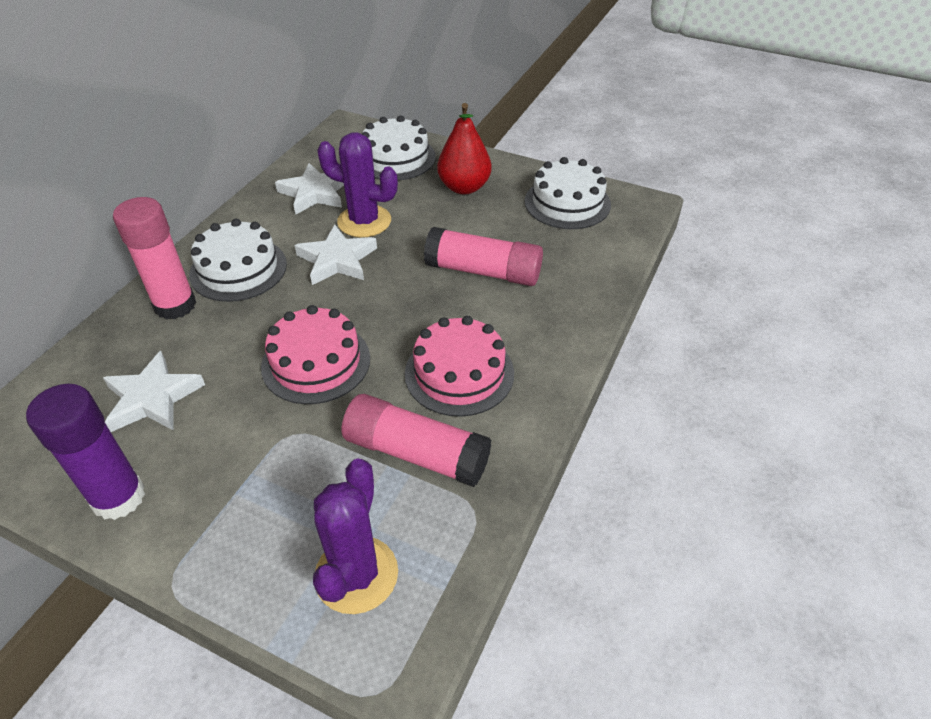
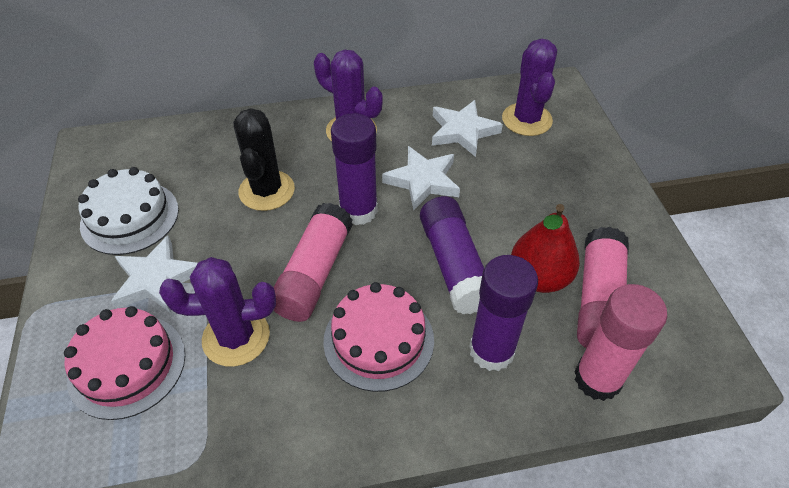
black cactus: 0 -> 1
purple cactus: 2 -> 3
purple glue stick: 1 -> 3
white cake: 3 -> 1

